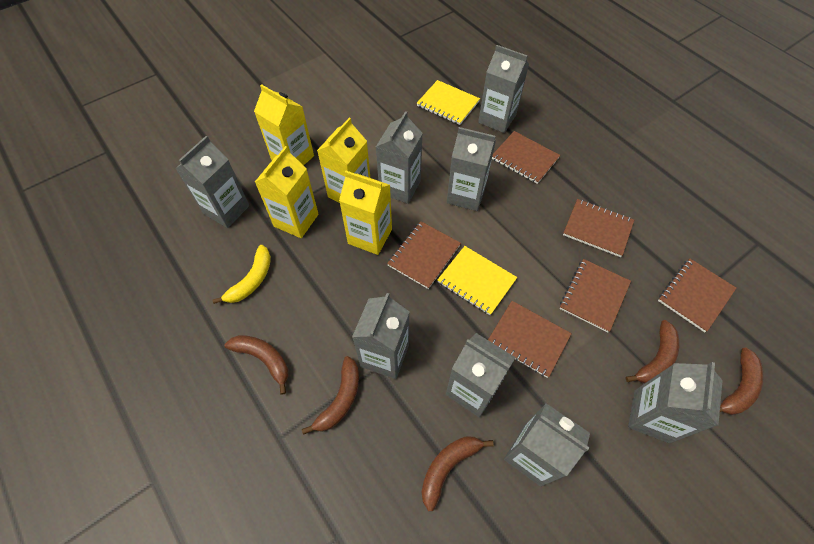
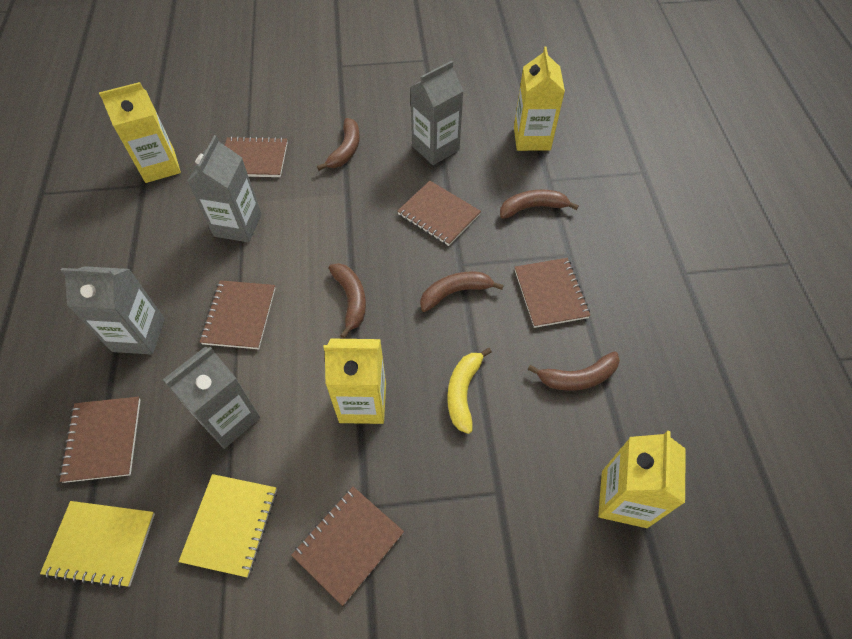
grey carton: 8 -> 4

